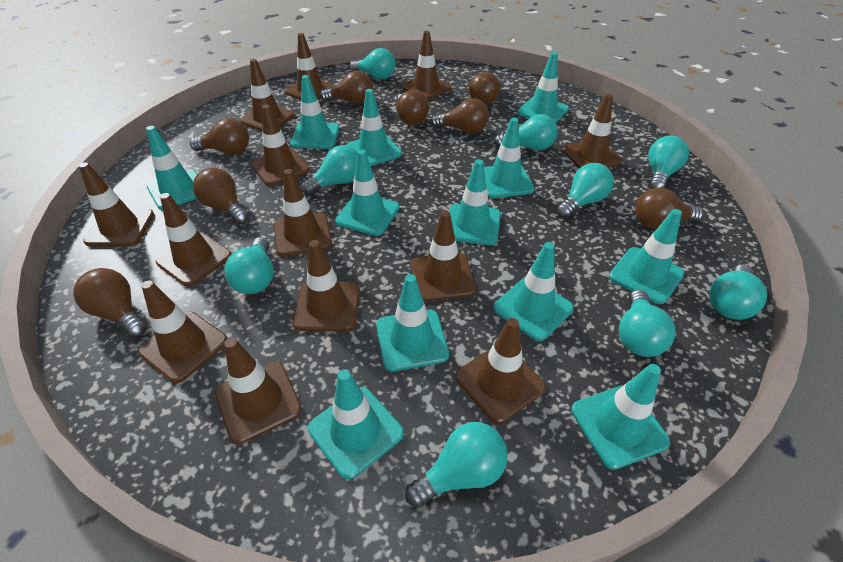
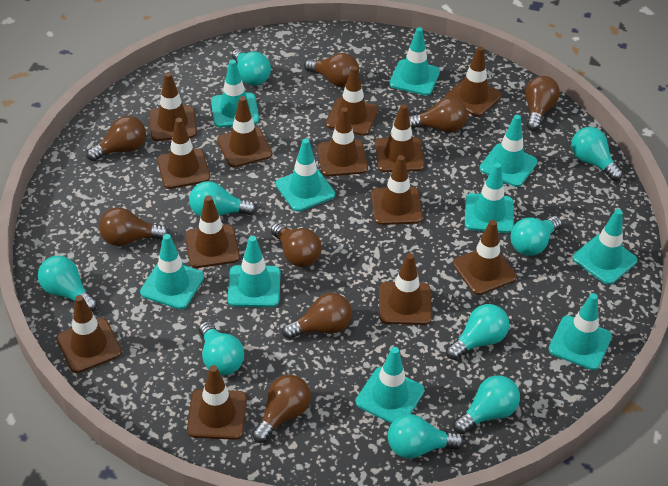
turquoise traffic cone: 12 -> 10

